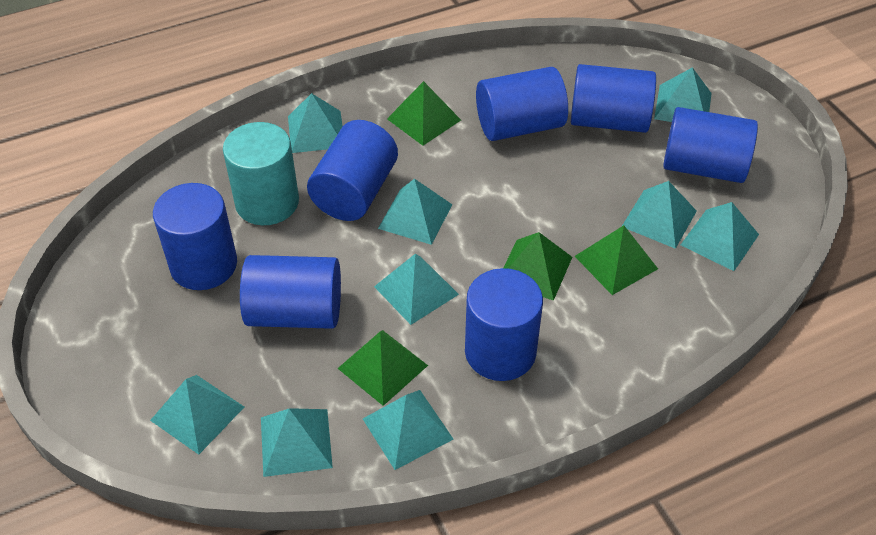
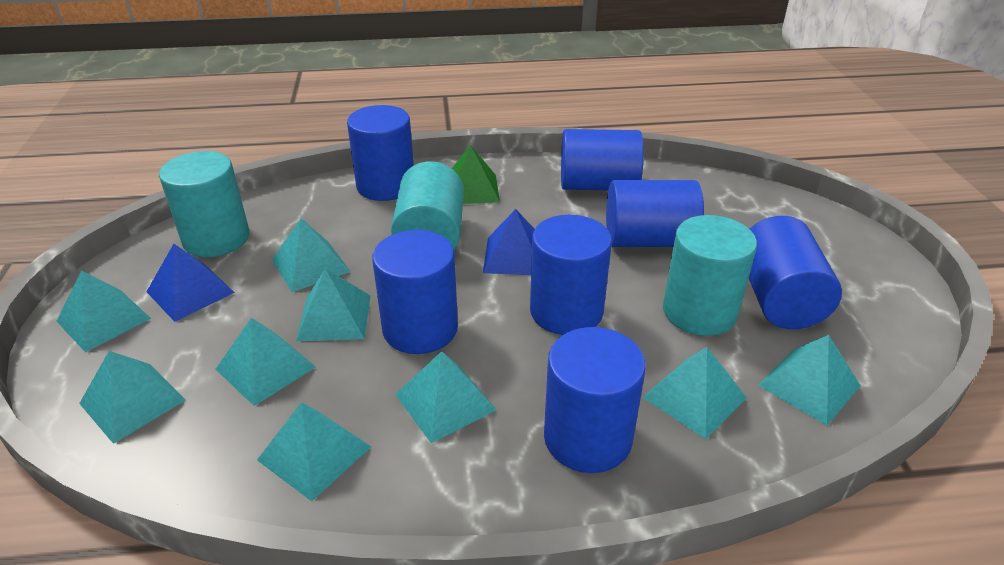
blue pyramid: 0 -> 2
green pyramid: 4 -> 1
turquoise cylinder: 1 -> 3

